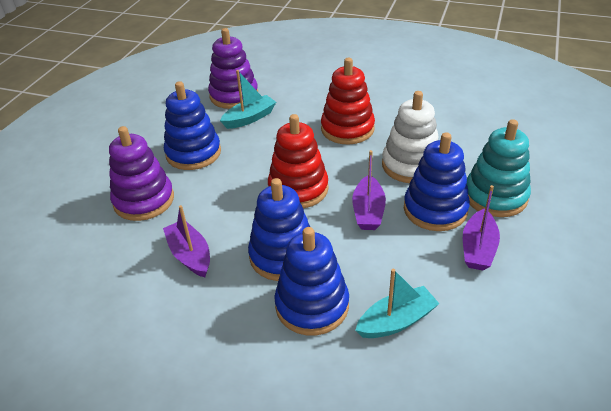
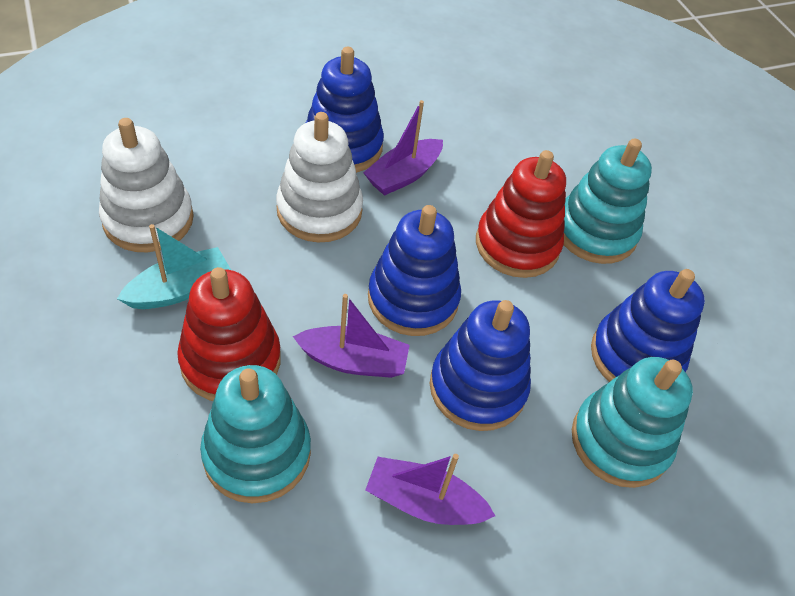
purple stacking toy: 2 -> 0
turquoise boat: 2 -> 1
turquoise stacking toy: 1 -> 3
white stacking toy: 1 -> 2

